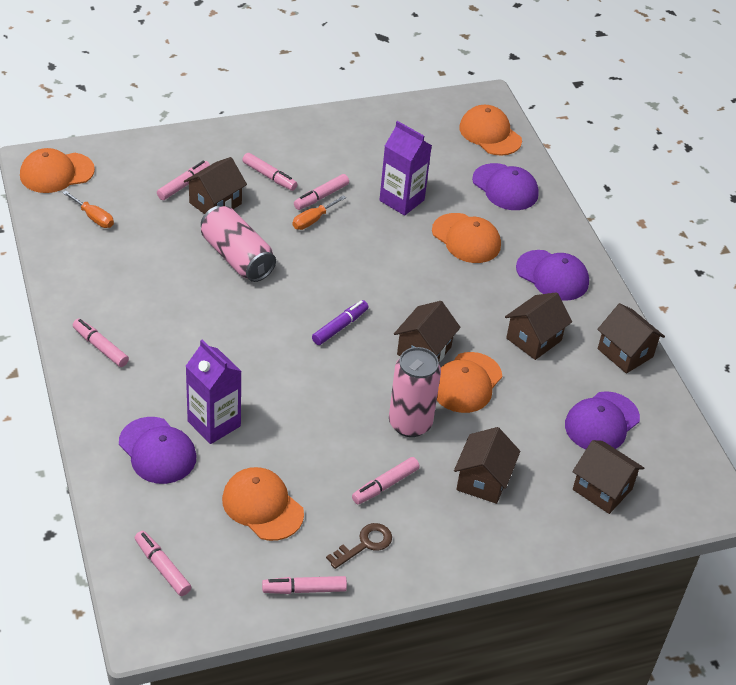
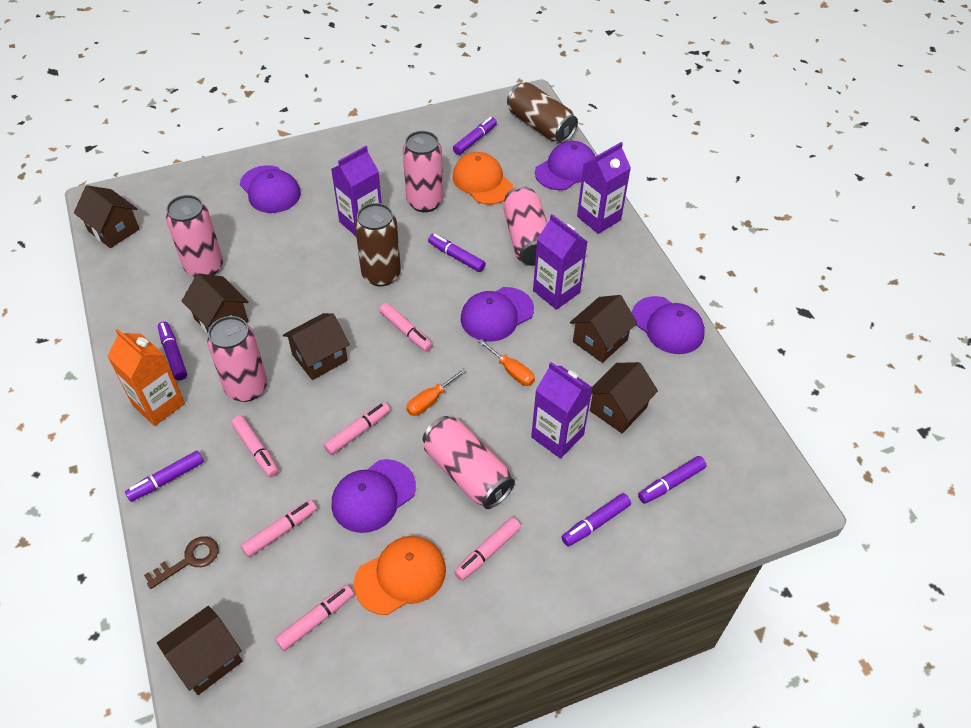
brown can: 0 -> 2
orange cap: 5 -> 2
orange carton: 0 -> 1
pink can: 2 -> 5
pink marker: 7 -> 6
purple cap: 4 -> 5
purple carton: 2 -> 4
purple marker: 1 -> 6

